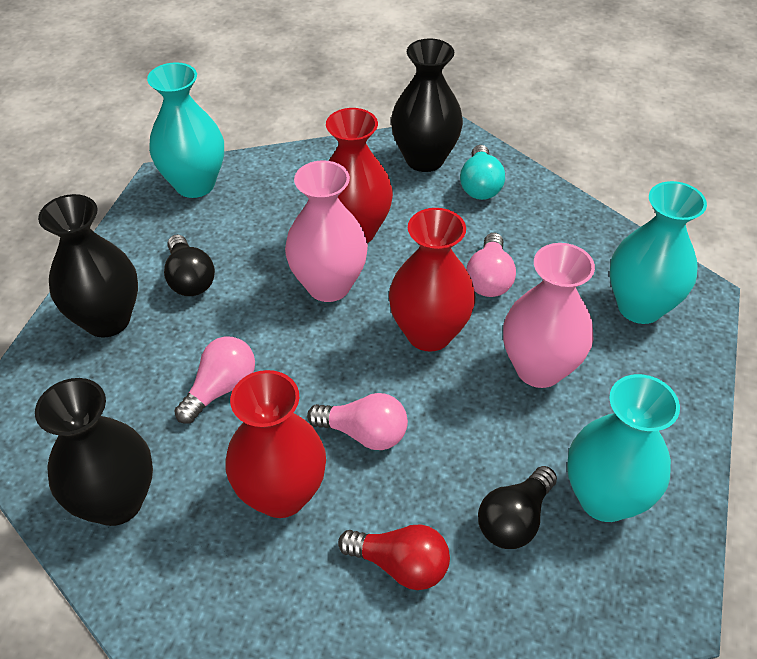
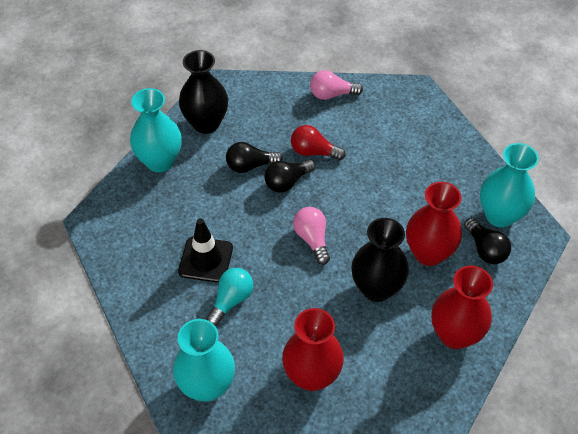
black light bulb: 2 -> 3
black traffic cone: 0 -> 1
black vase: 3 -> 2
pink light bulb: 3 -> 2
pink vase: 2 -> 0

